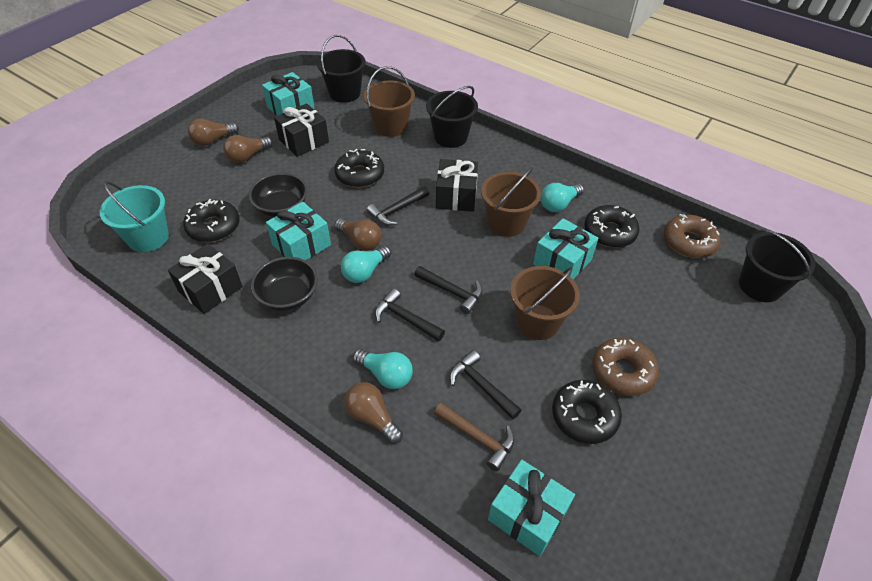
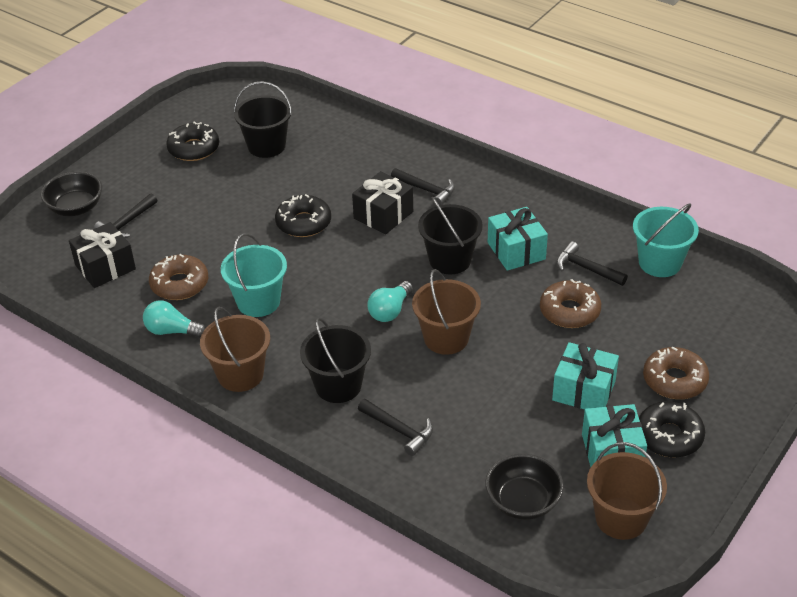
black donut: 4 -> 3
black gift: 3 -> 2
brown donut: 2 -> 3
brown hammer: 1 -> 0
brown light bulb: 4 -> 0
turquoise bucket: 1 -> 2
turquoise gift: 4 -> 3
turquoise light bulb: 3 -> 2

